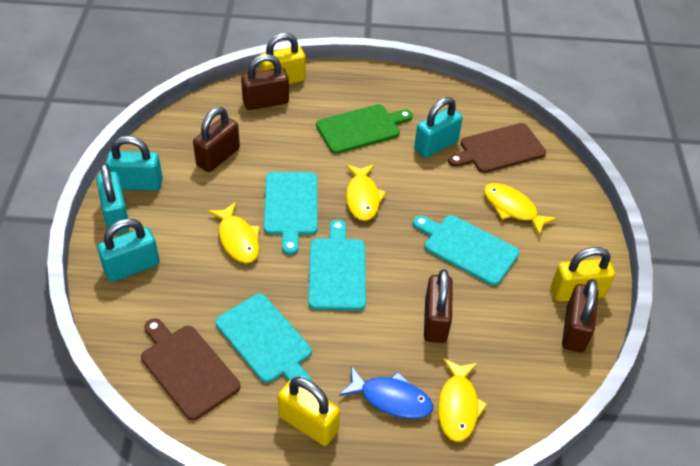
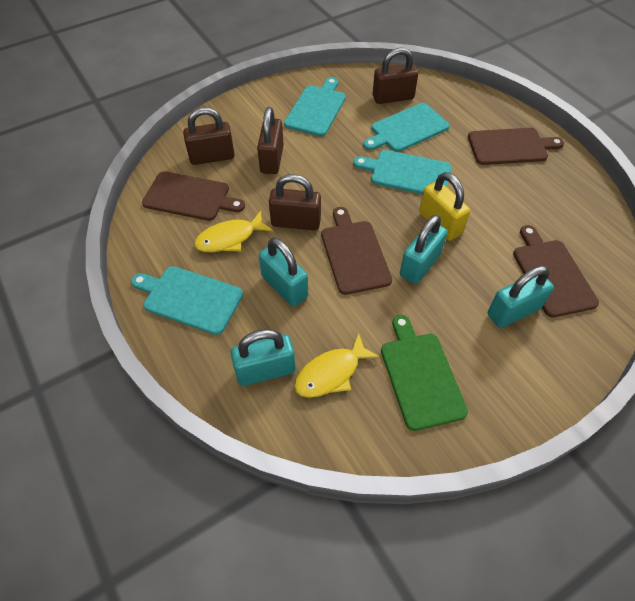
blue fish: 1 -> 0
brown cutting board: 2 -> 4
yellow fish: 4 -> 2
yellow padlock: 3 -> 1

